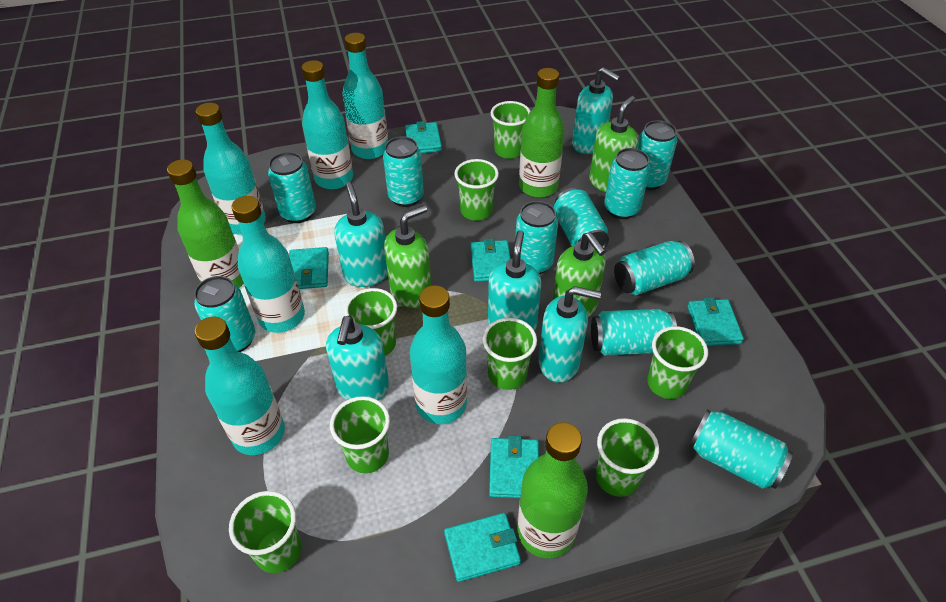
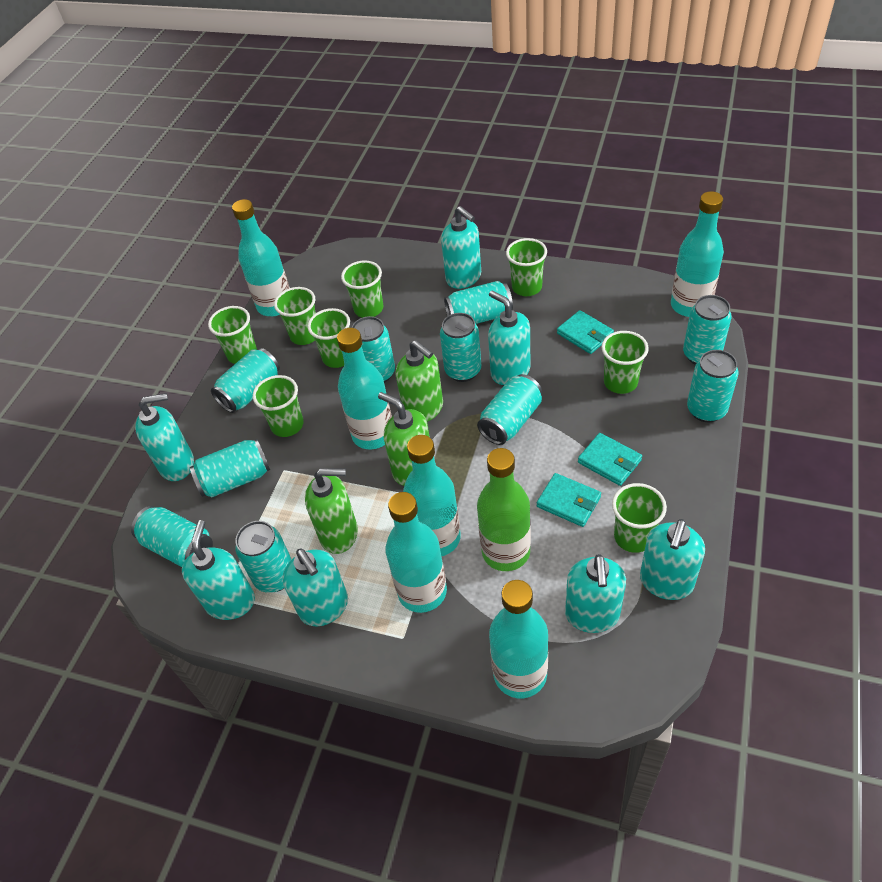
green bottle: 3 -> 1
turquoise soap dispenser: 5 -> 7
turquoise wallet: 6 -> 3

